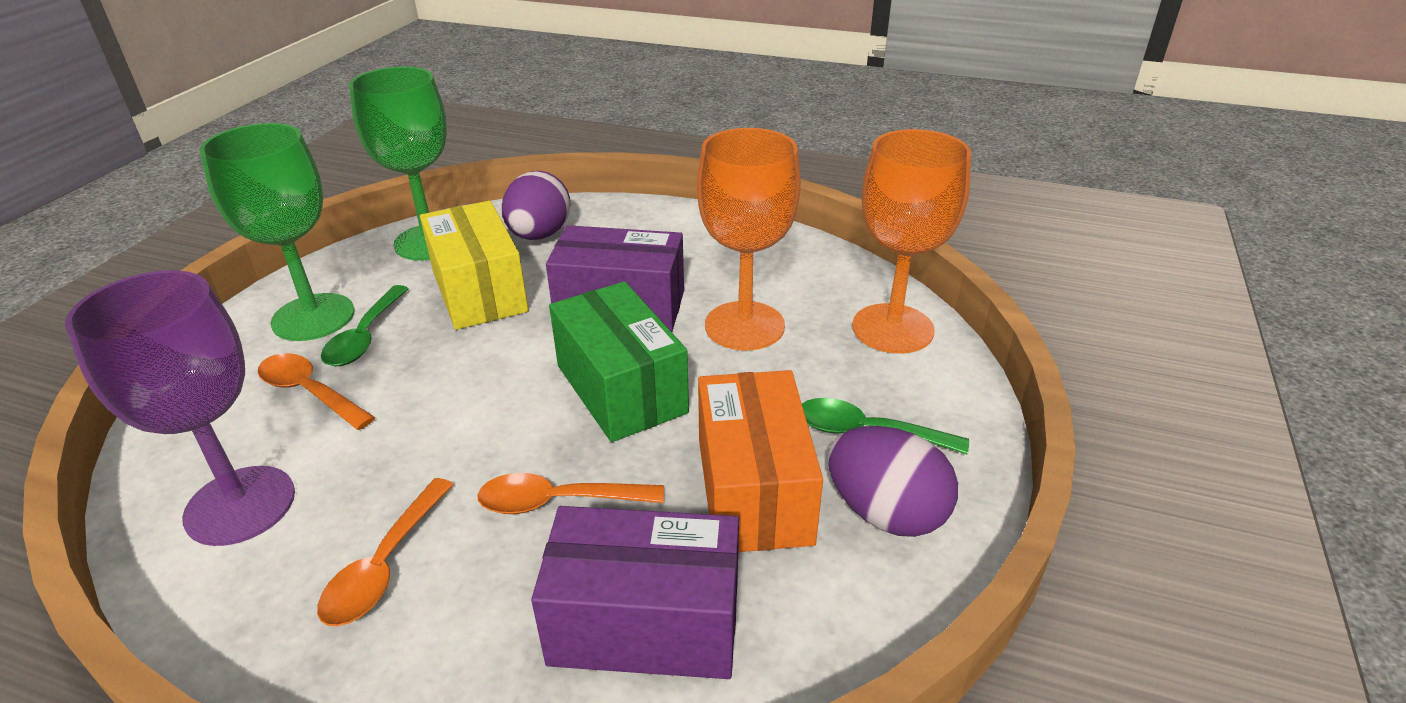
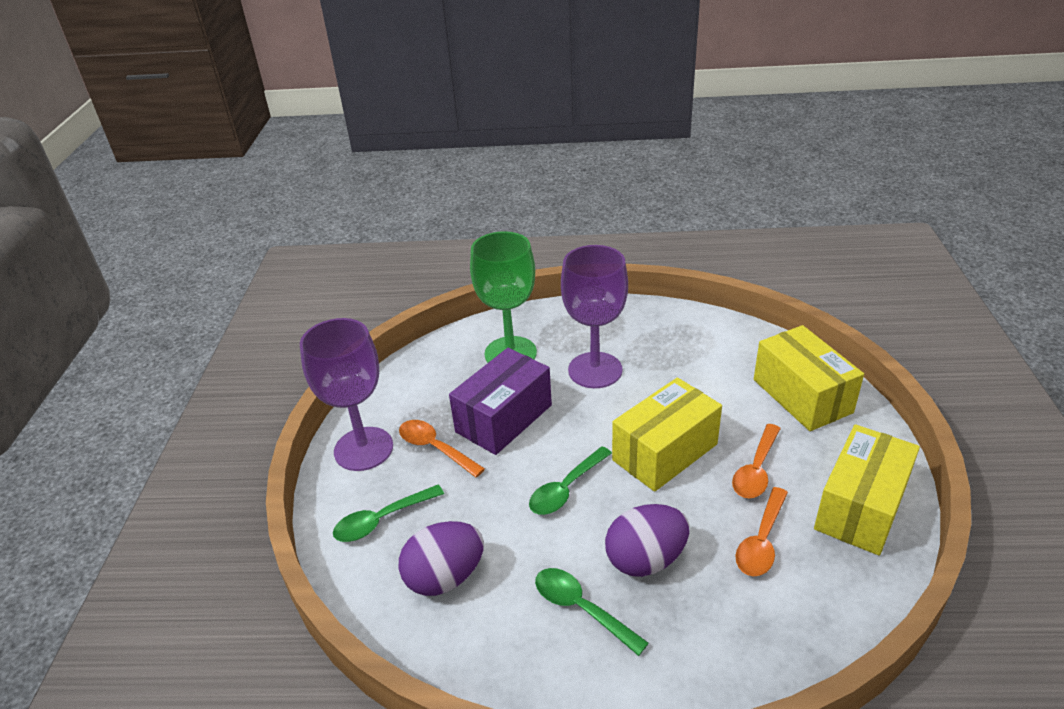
green box: 1 -> 0
green goblet: 2 -> 1
green spoon: 2 -> 3
orange box: 1 -> 0
orange goblet: 2 -> 0
purple box: 2 -> 1
purple goblet: 1 -> 2
yellow box: 1 -> 3

